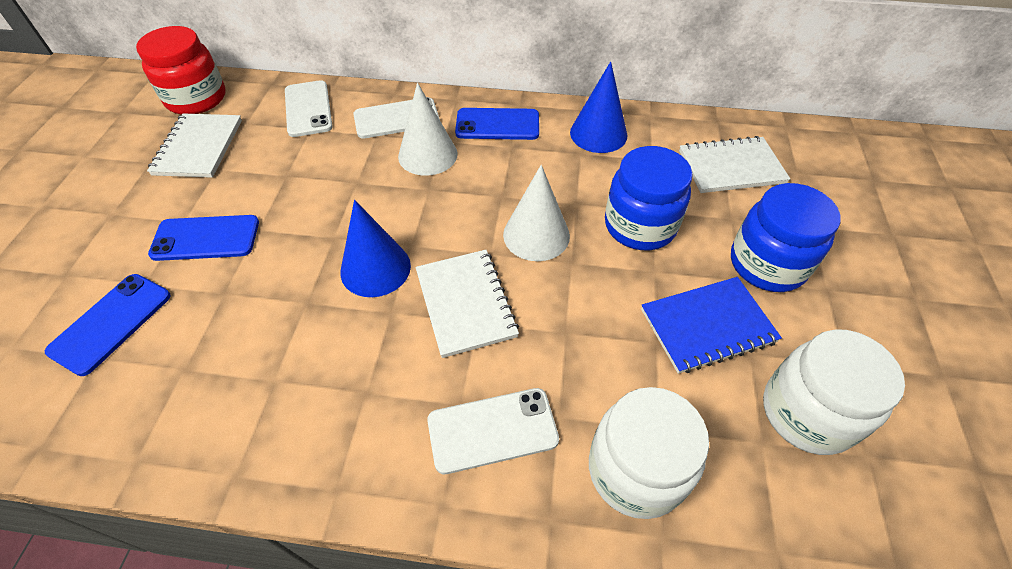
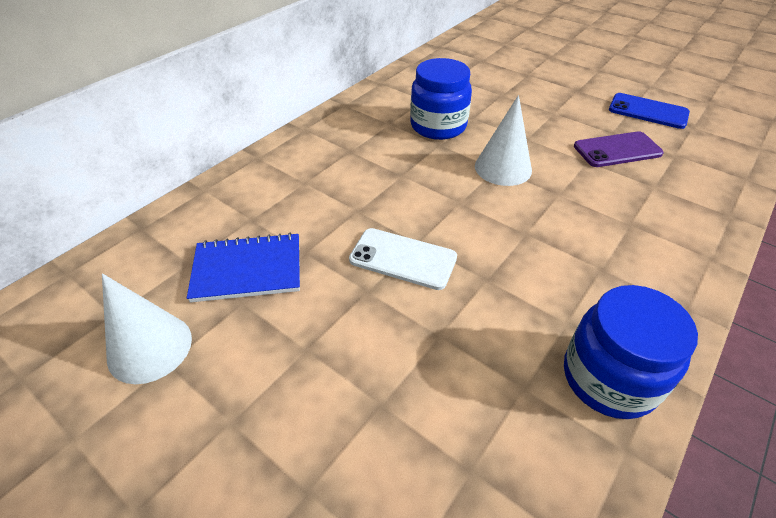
blue cone: 2 -> 0
blue phone: 3 -> 1
purple phone: 0 -> 1
red jar: 1 -> 0
white jar: 2 -> 0
white notebook: 3 -> 0
white phone: 3 -> 1

